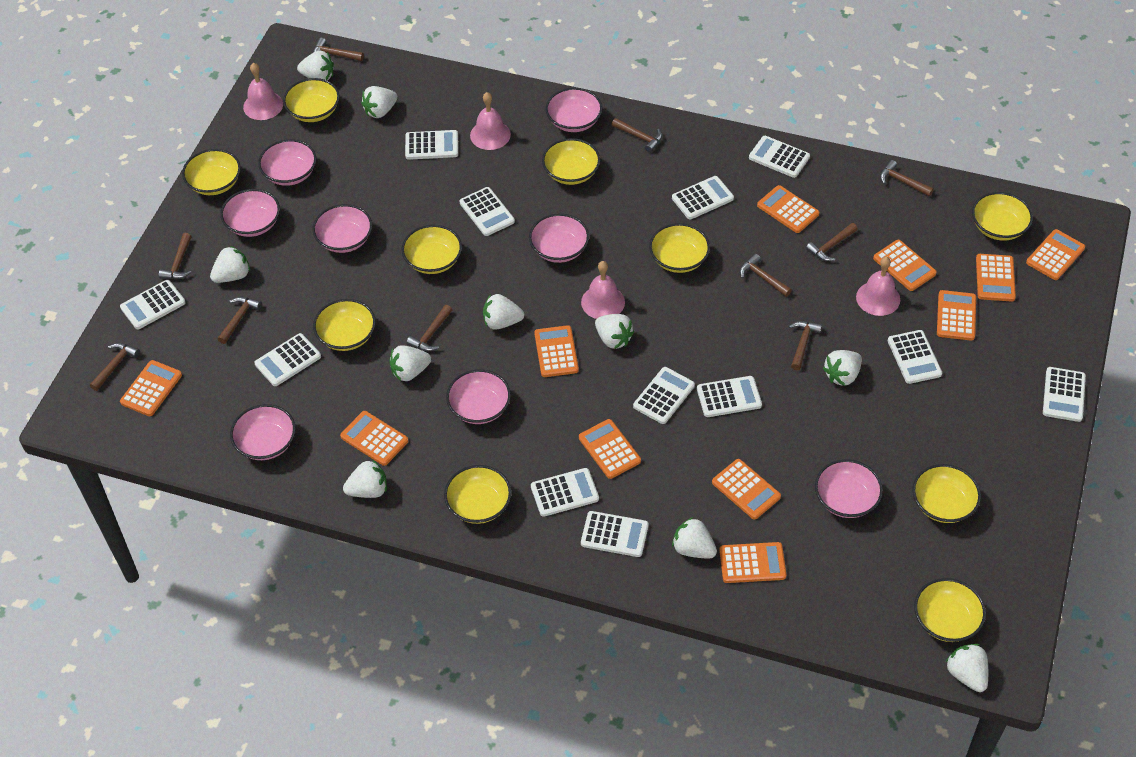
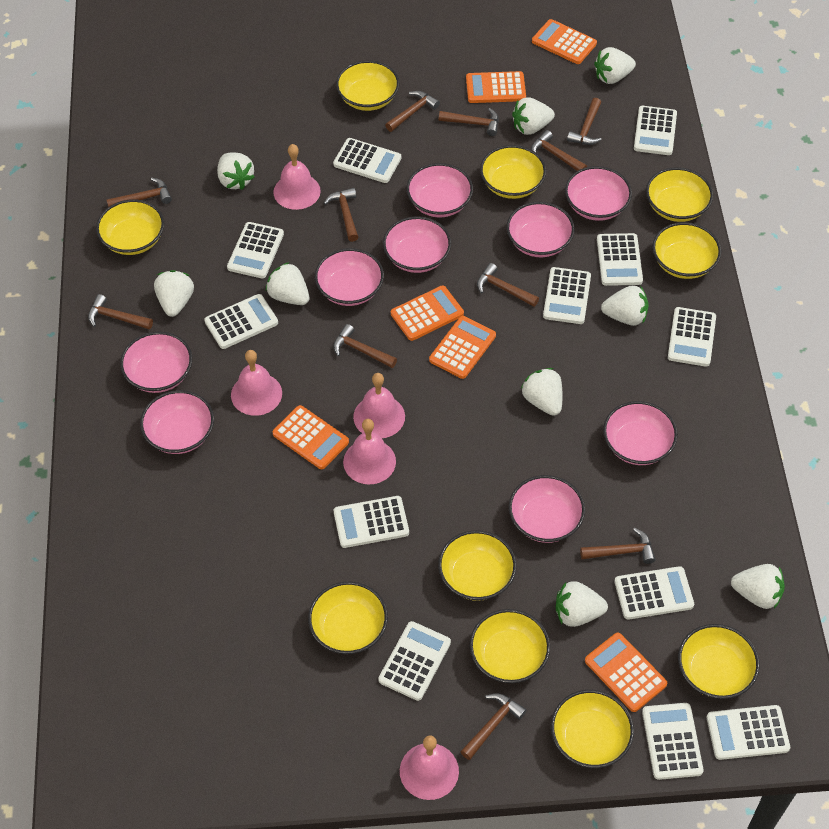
brown hammer: 10 -> 11
orange calculator: 11 -> 6
pink bell: 4 -> 5
pink bowl: 8 -> 9
white strawberry: 10 -> 9

